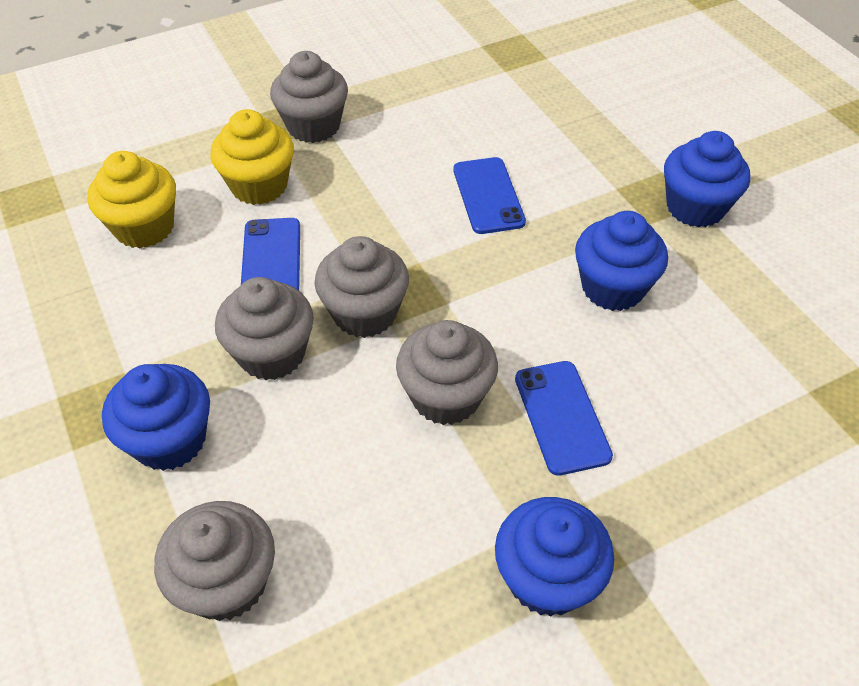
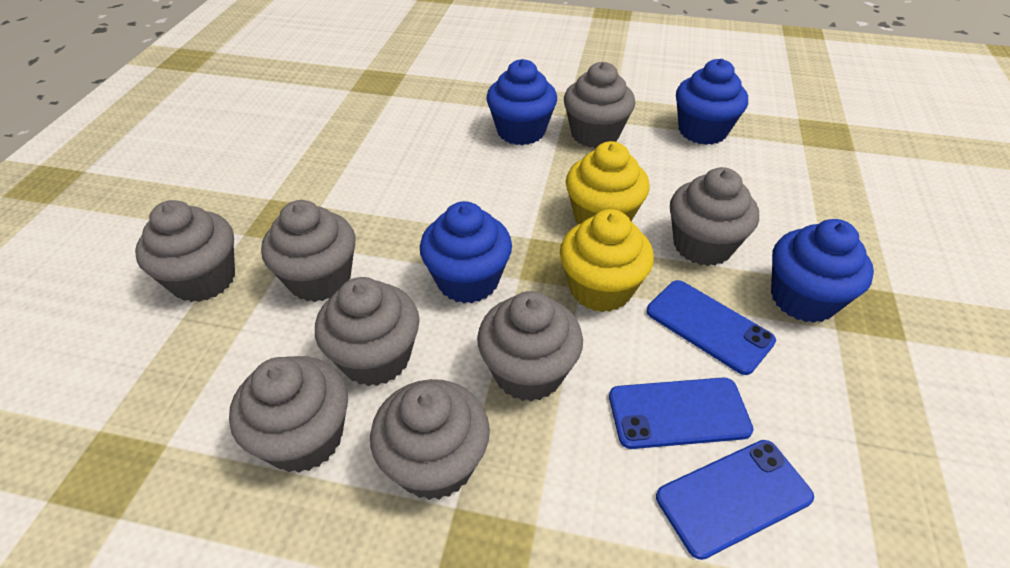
grey cupcake: 5 -> 8

